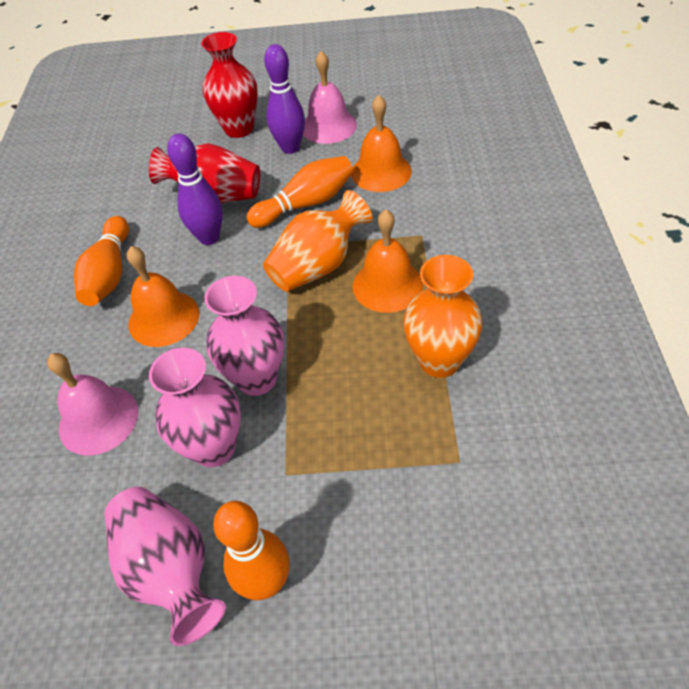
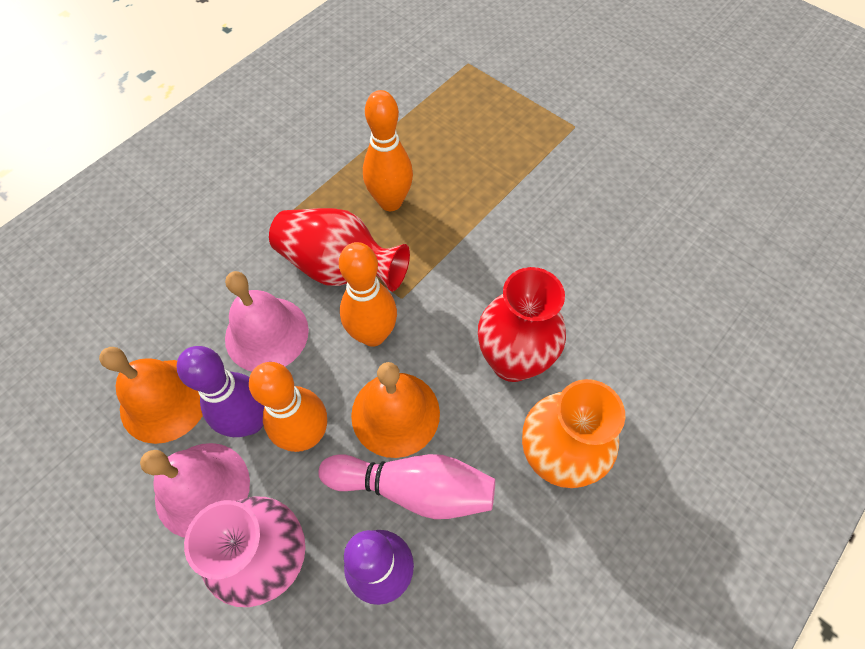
orange bell: 3 -> 2
orange vase: 2 -> 1
pink bowling pin: 0 -> 1
pink vase: 3 -> 1

